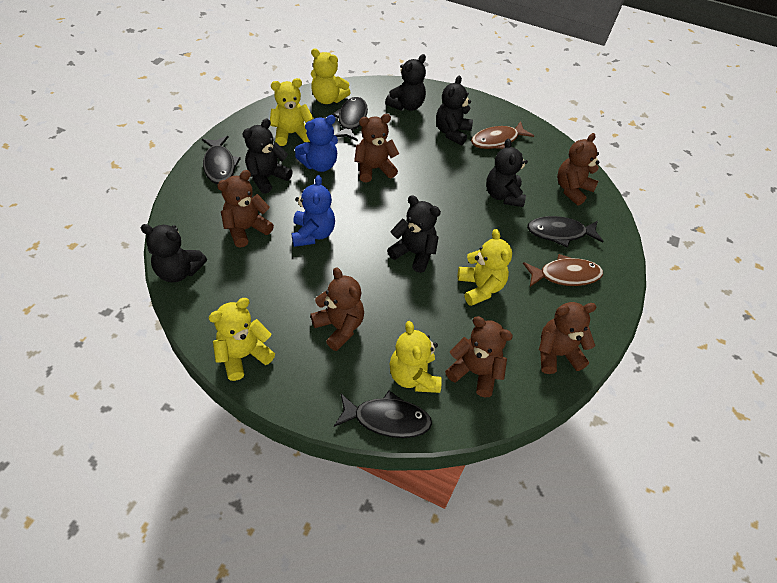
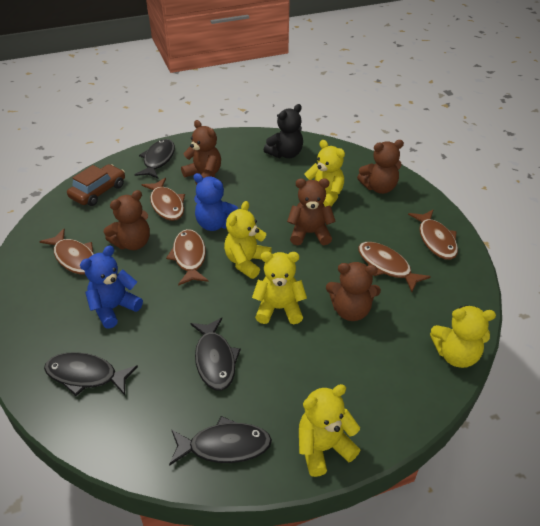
black teddy bear: 6 -> 1
brown car: 0 -> 1
brown fish: 2 -> 5
brown teddy bear: 6 -> 5

